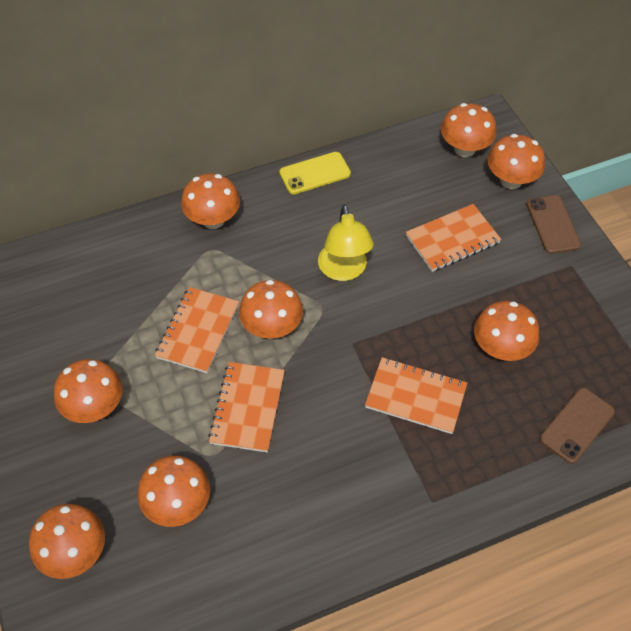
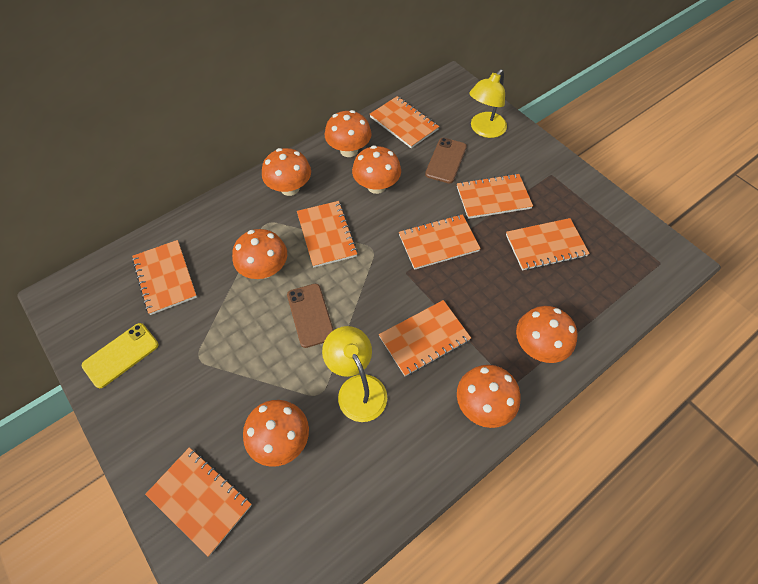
orange mushroom: 8 -> 7
orange notebook: 4 -> 8
yellow lamp: 1 -> 2

